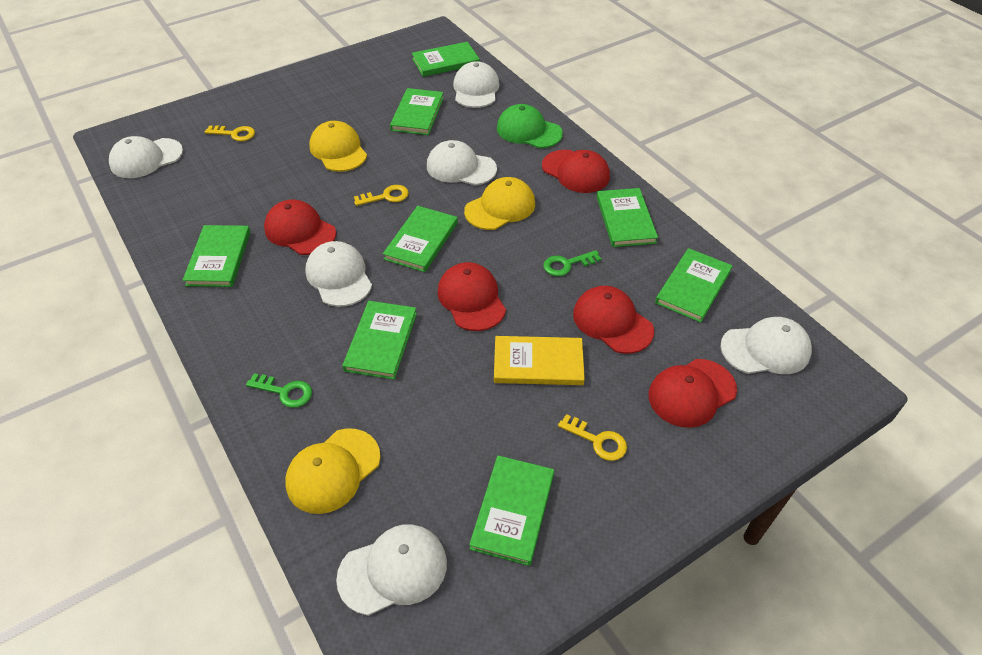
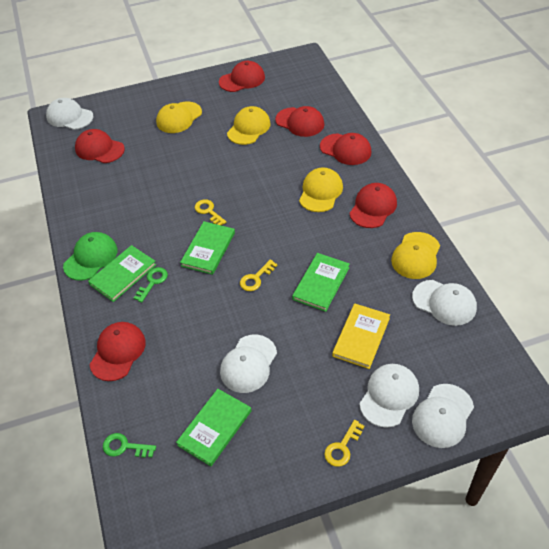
green book: 8 -> 4
red cap: 5 -> 6
white cap: 6 -> 5
yellow cap: 3 -> 4

